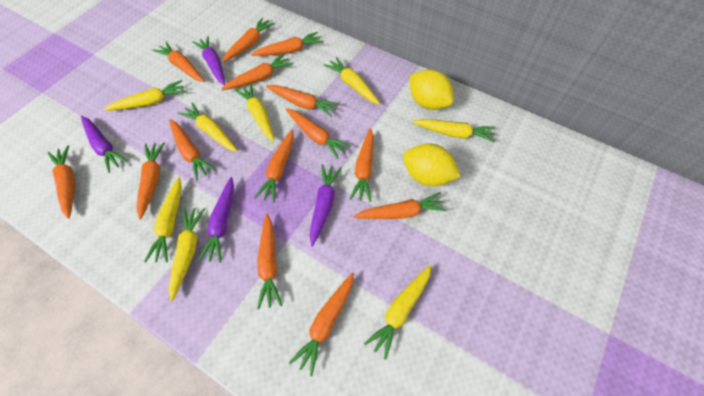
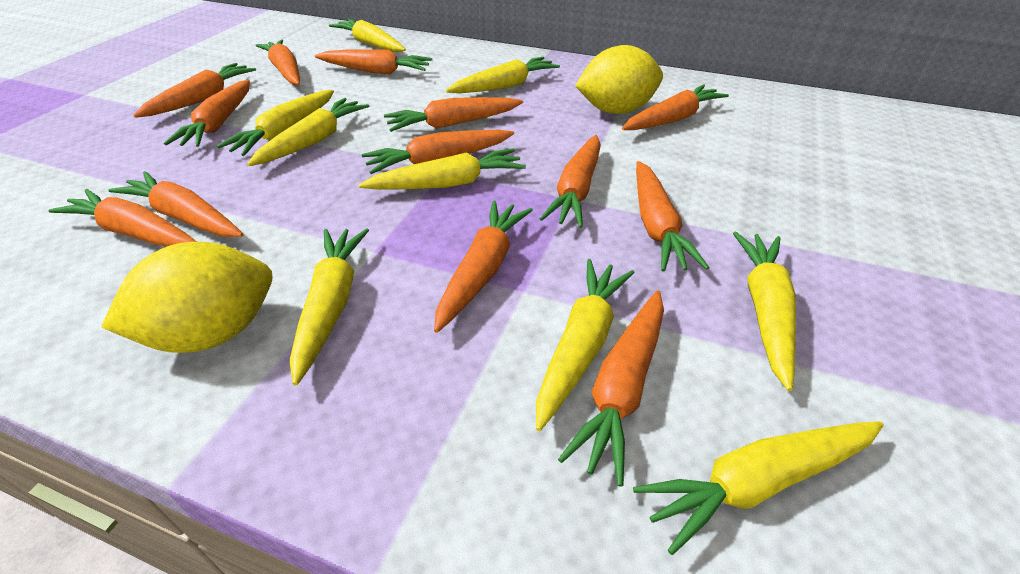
orange carrot: 14 -> 13
purple carrot: 4 -> 0
yellow carrot: 8 -> 9

